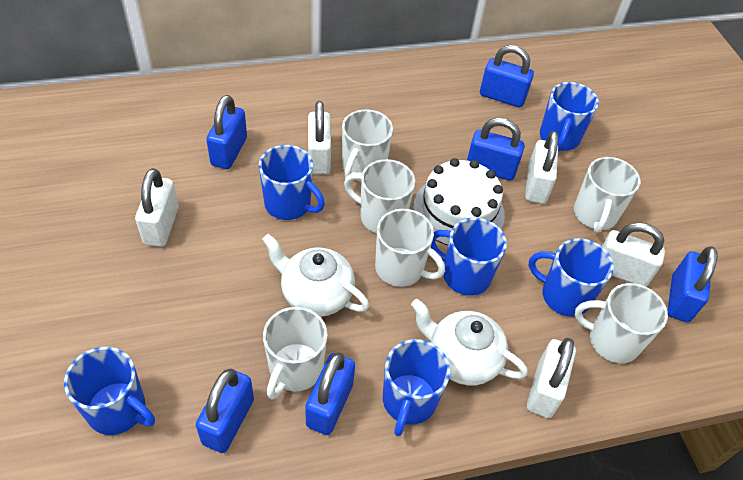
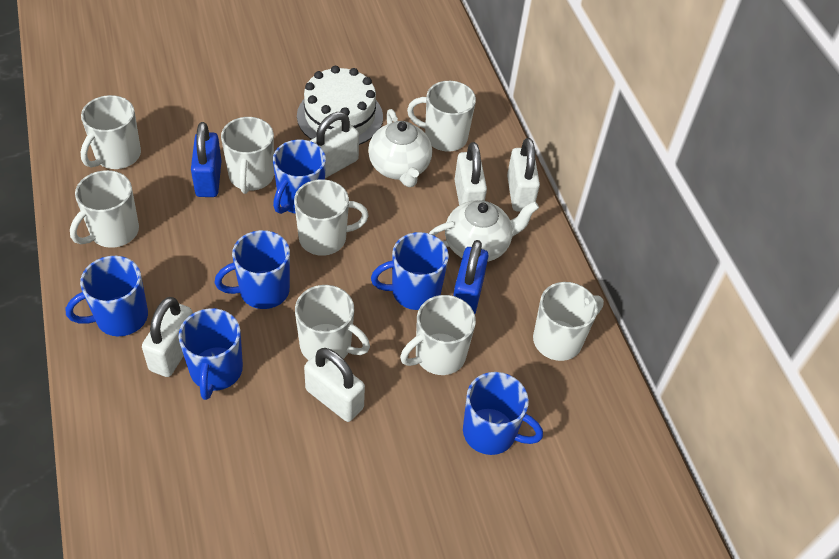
blue padlock: 6 -> 2
white mug: 6 -> 8

